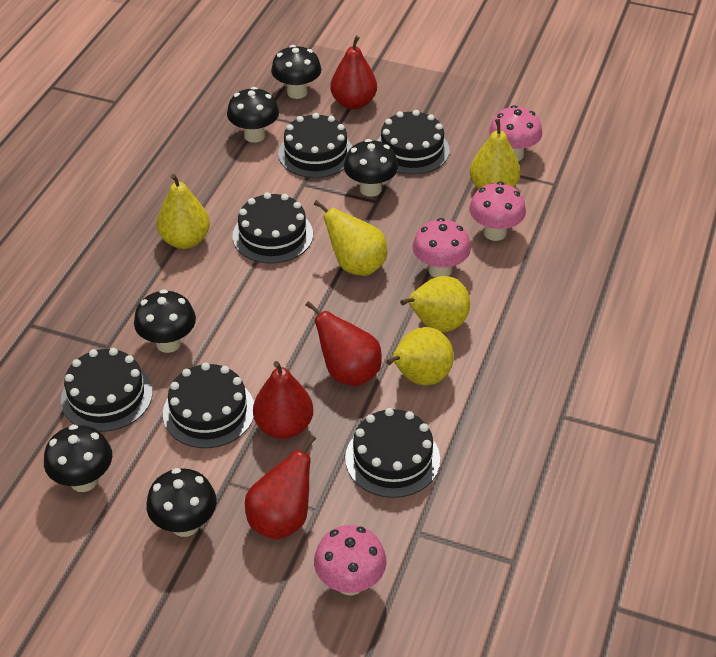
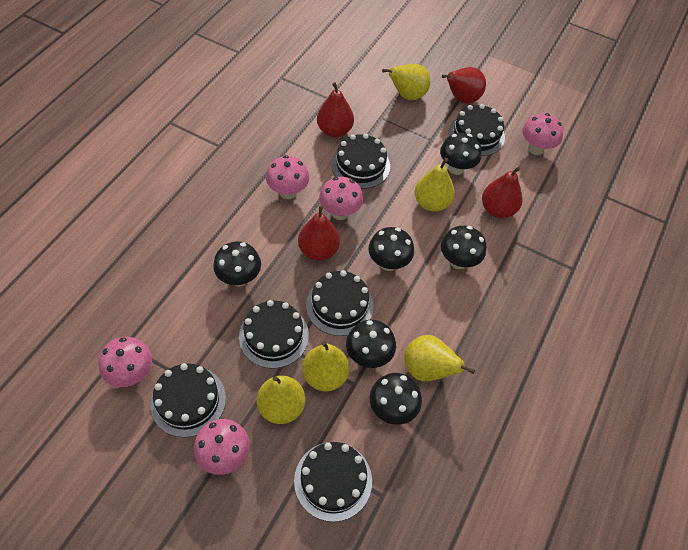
pink mushroom: 4 -> 5

